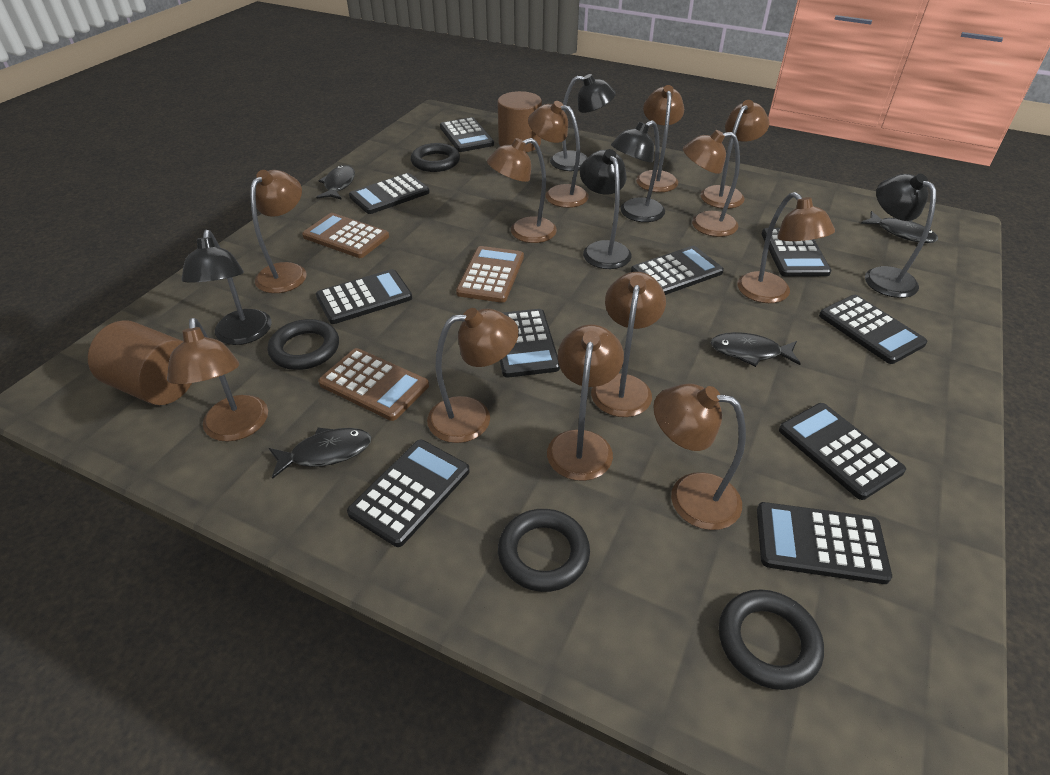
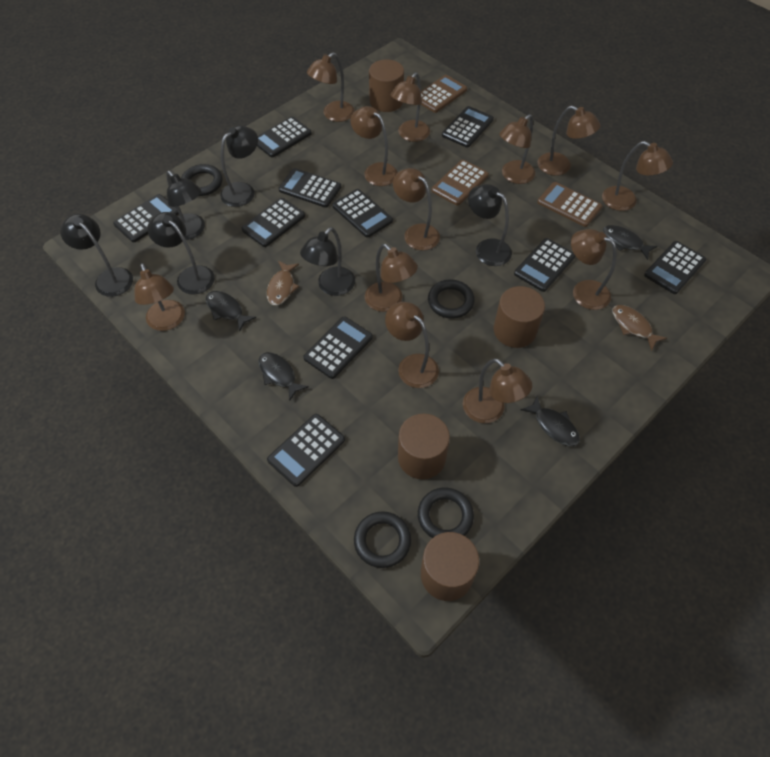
black lamp: 5 -> 6
brown cylinder: 2 -> 4
brown fish: 0 -> 2

